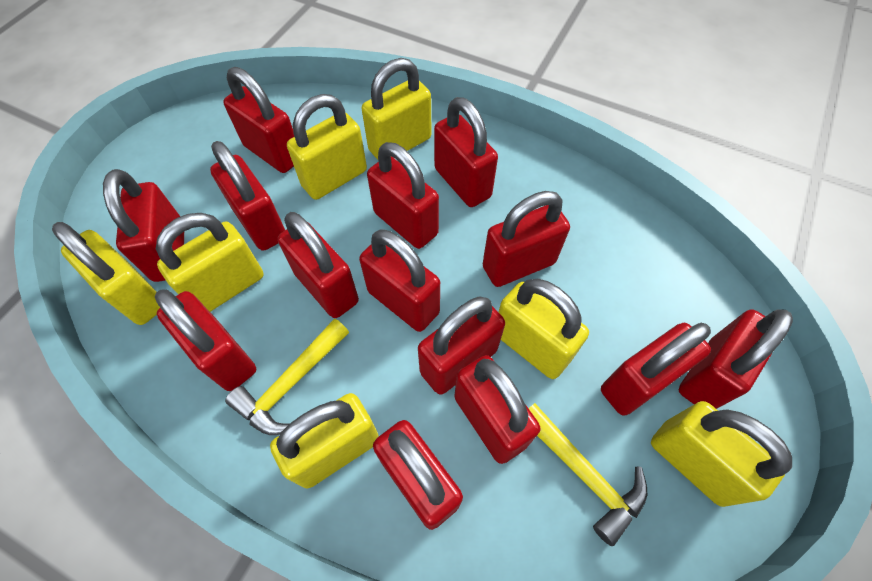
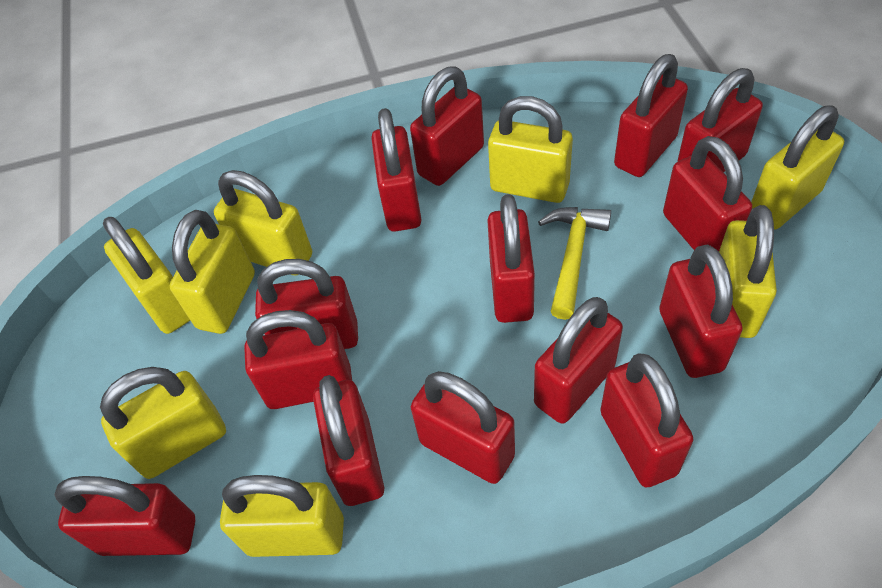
yellow hammer: 2 -> 1
yellow padlock: 7 -> 8

